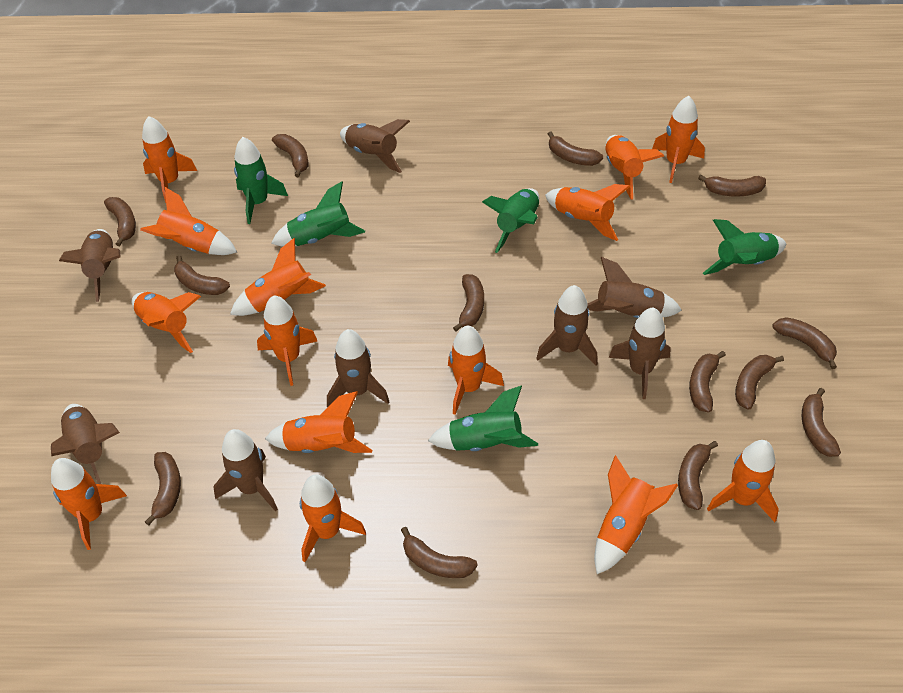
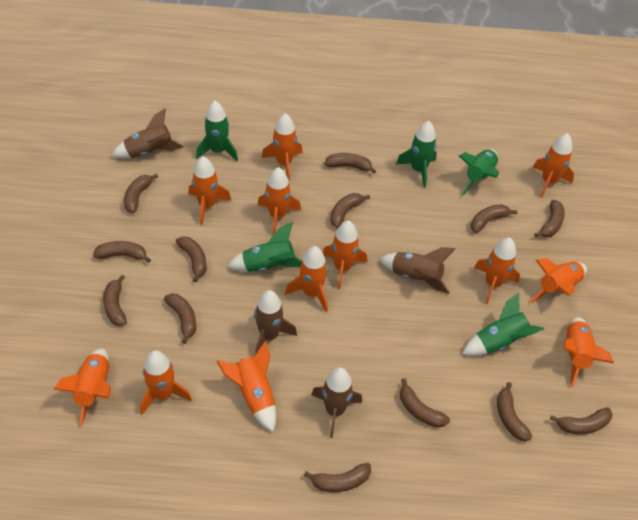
brown rocket: 8 -> 4
orange rocket: 14 -> 12

